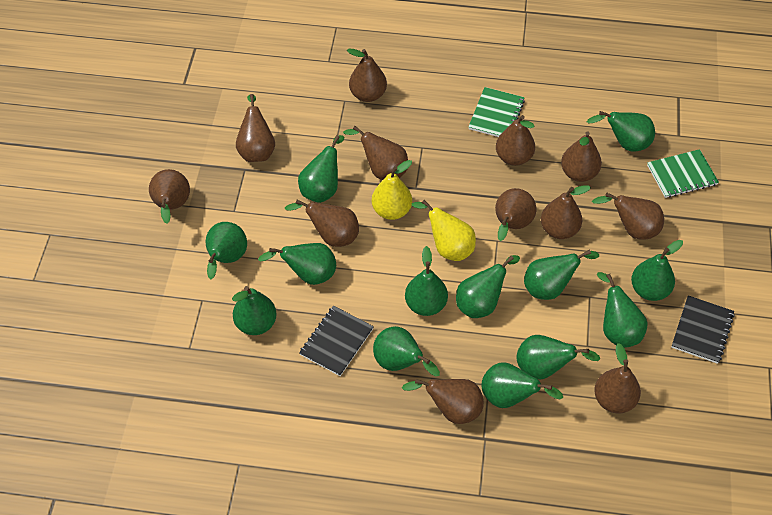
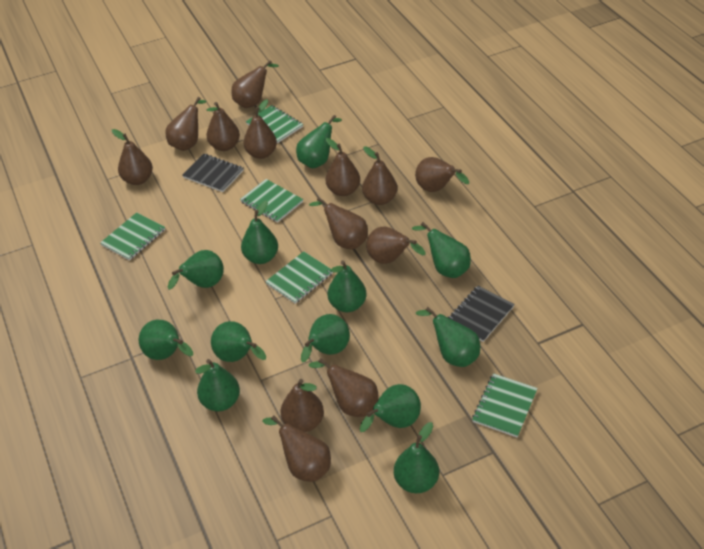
brown pear: 12 -> 13
green notebook: 2 -> 5
green pear: 13 -> 12
yellow pear: 2 -> 0

